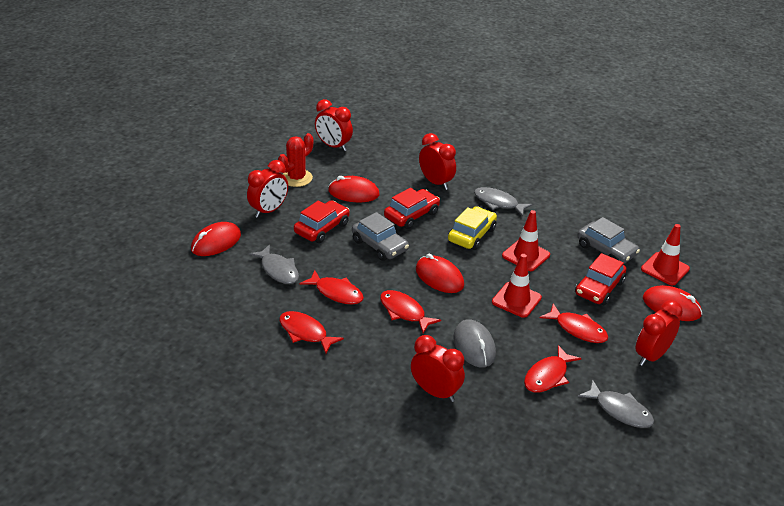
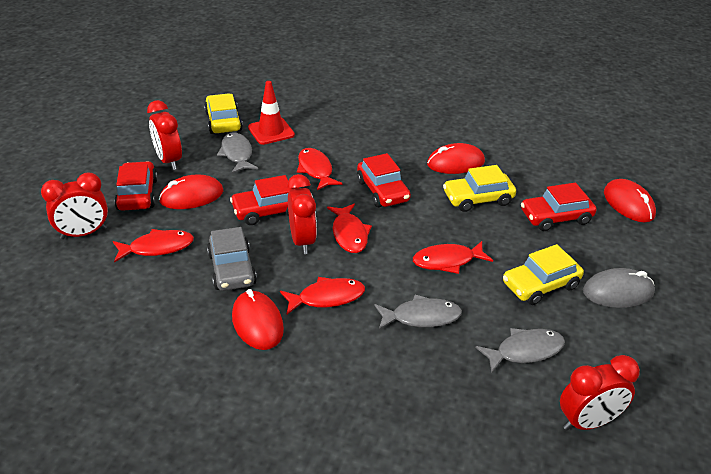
grey car: 2 -> 1
red cactus: 1 -> 0
red car: 3 -> 4
red clock: 5 -> 4
red traffic cone: 3 -> 1
yellow car: 1 -> 3

